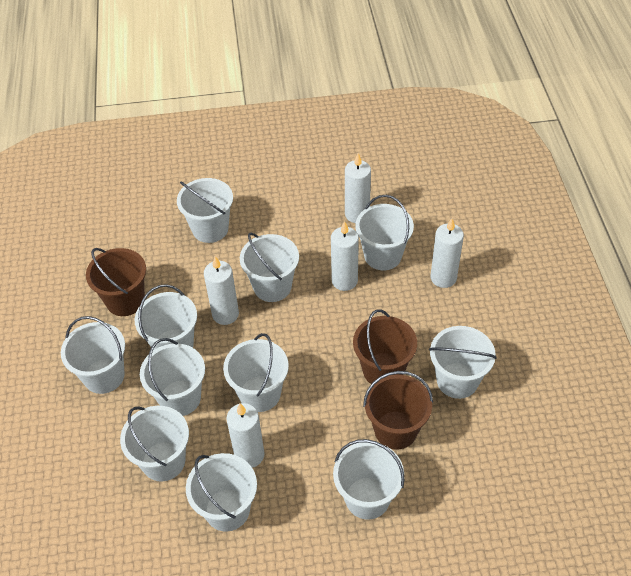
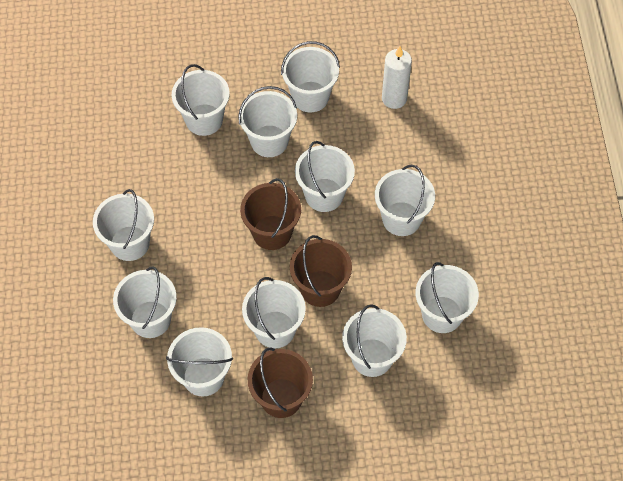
white candle: 5 -> 1

